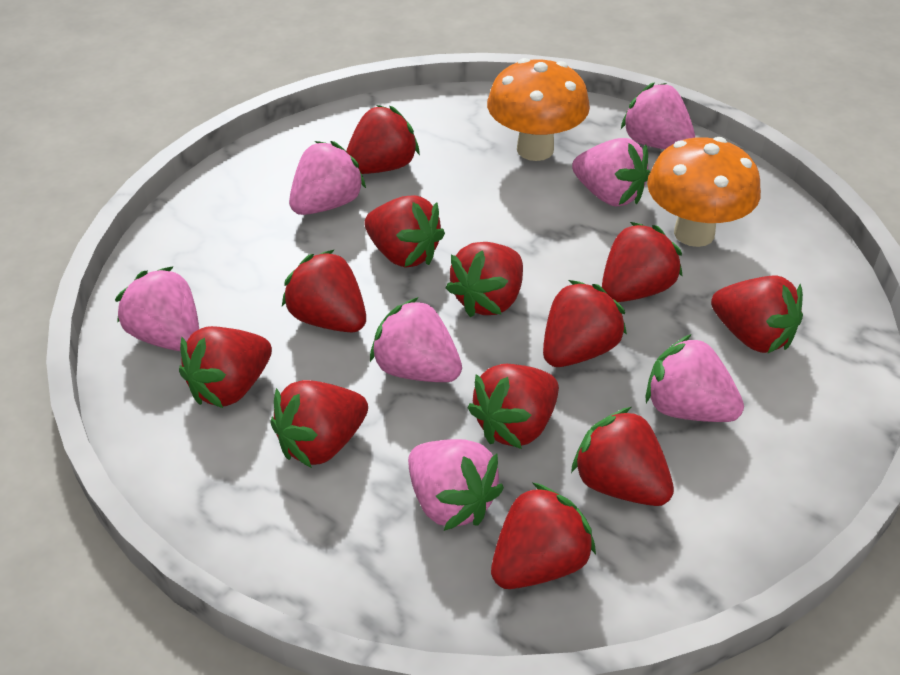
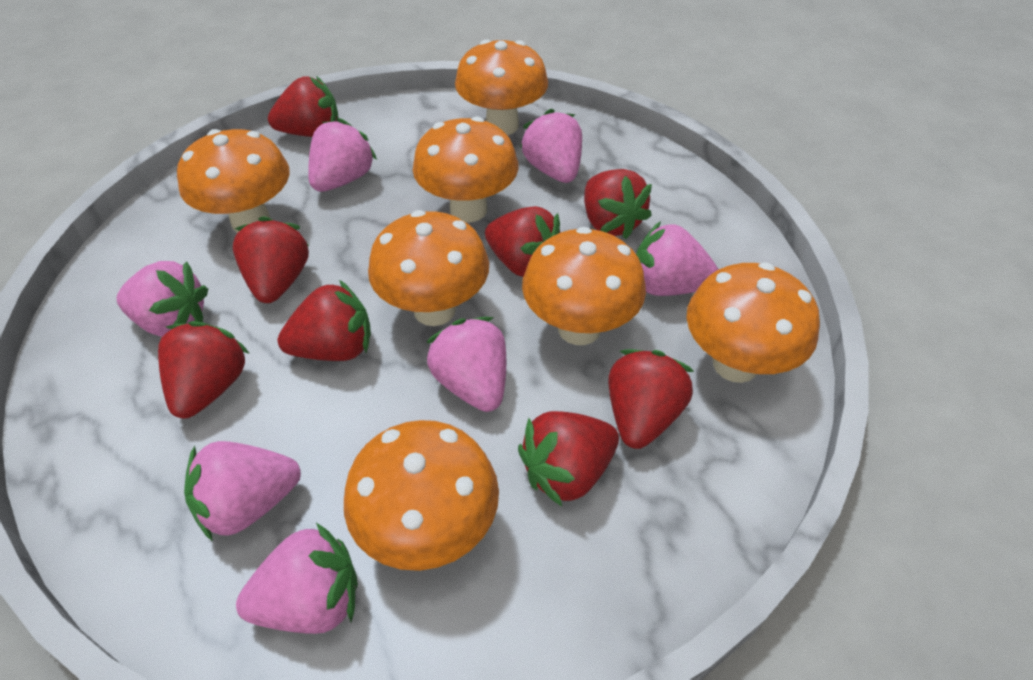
orange mushroom: 2 -> 7
red strawberry: 12 -> 8

